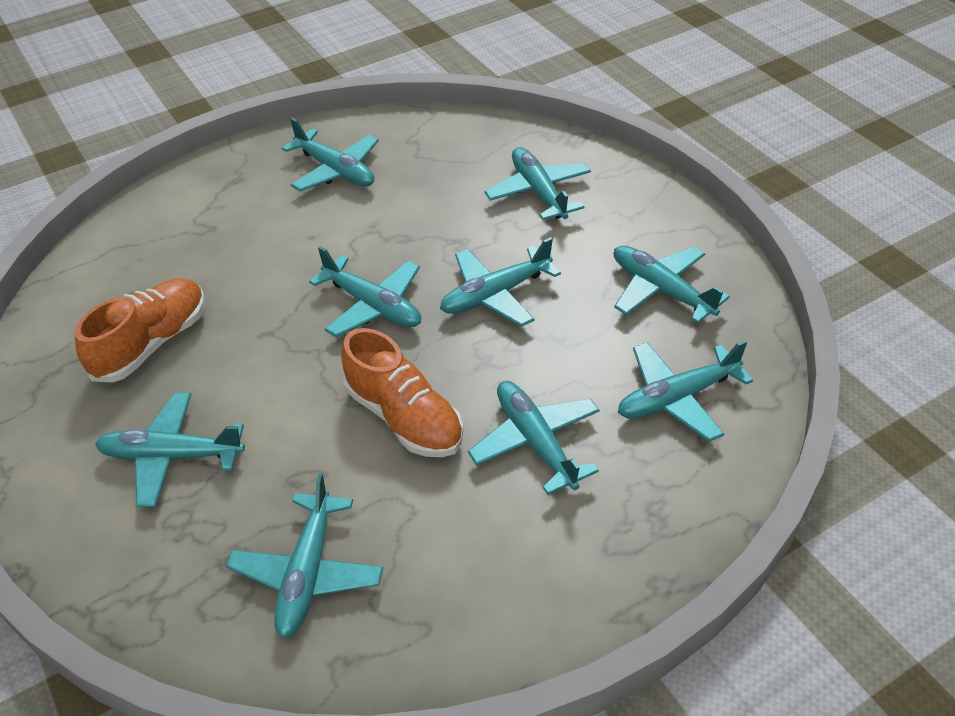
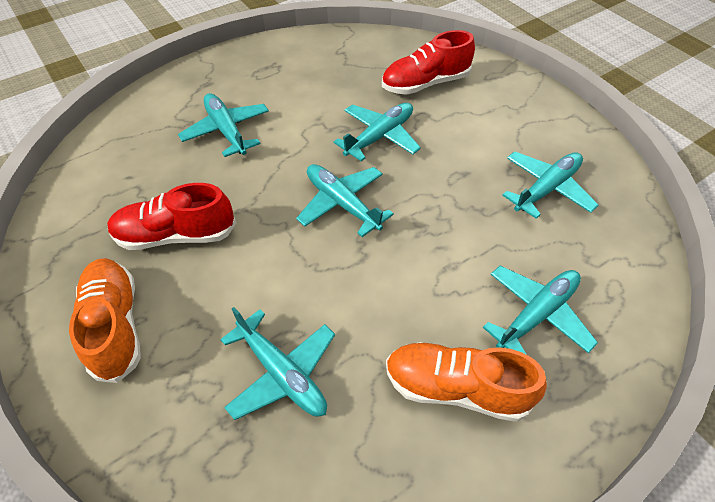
red shoe: 0 -> 2
turquoise plane: 9 -> 6

